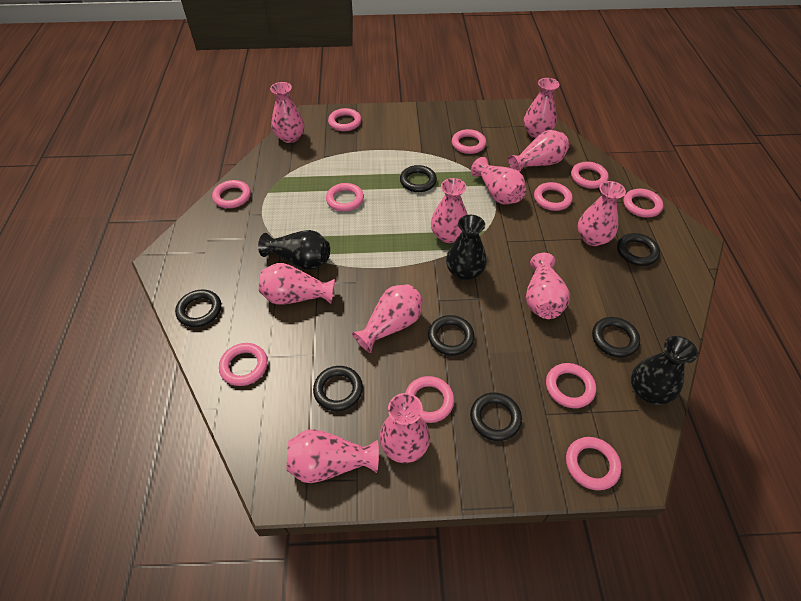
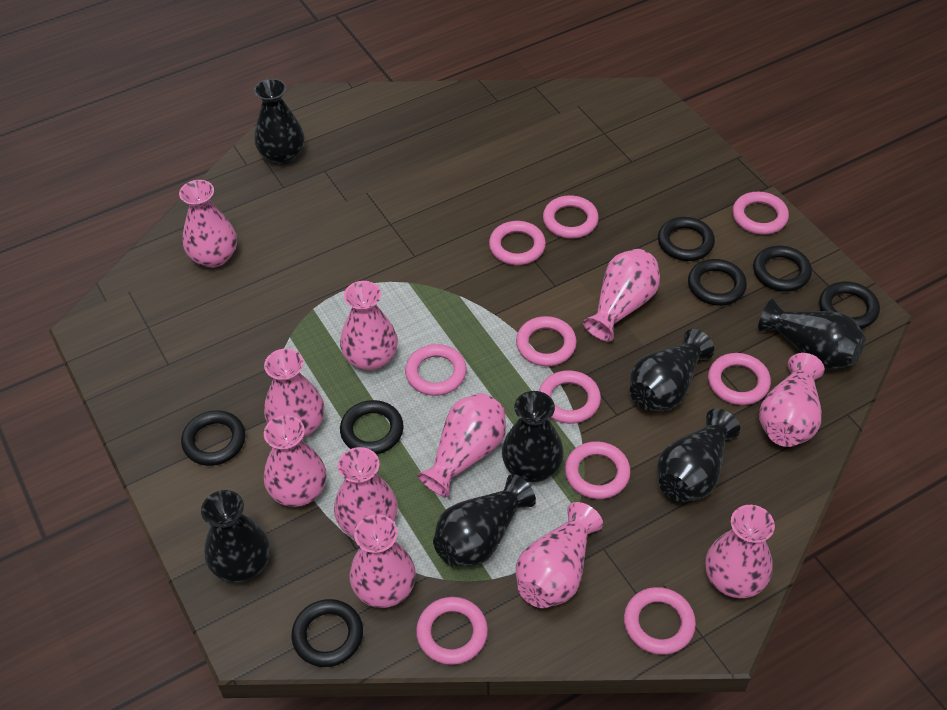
black vase: 3 -> 7
pink ring: 11 -> 10

